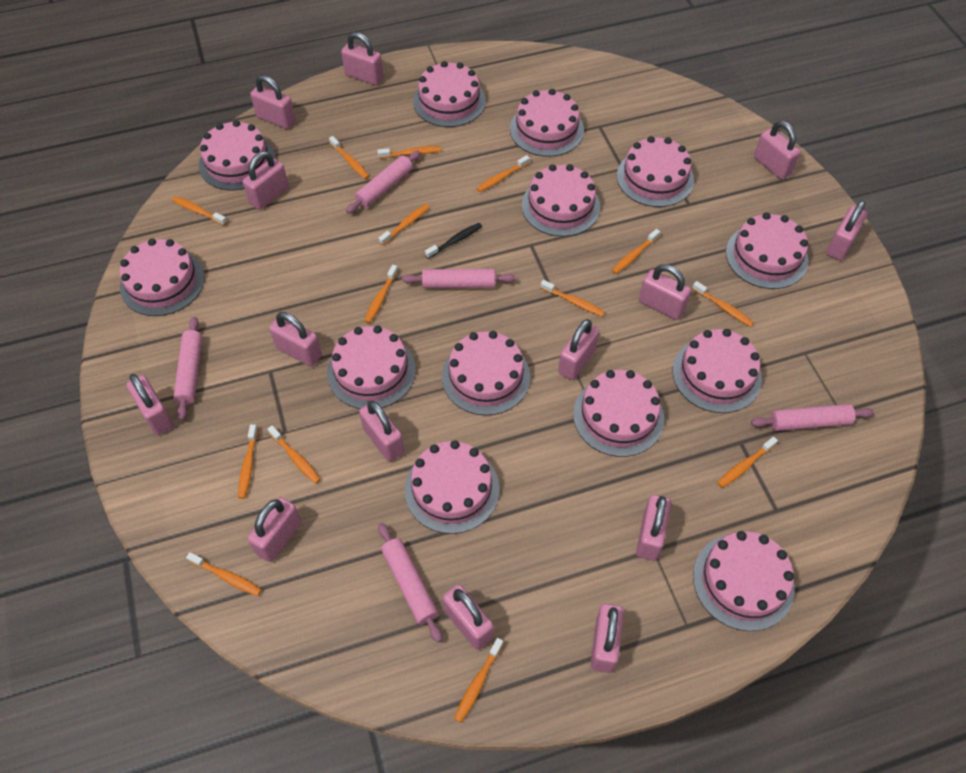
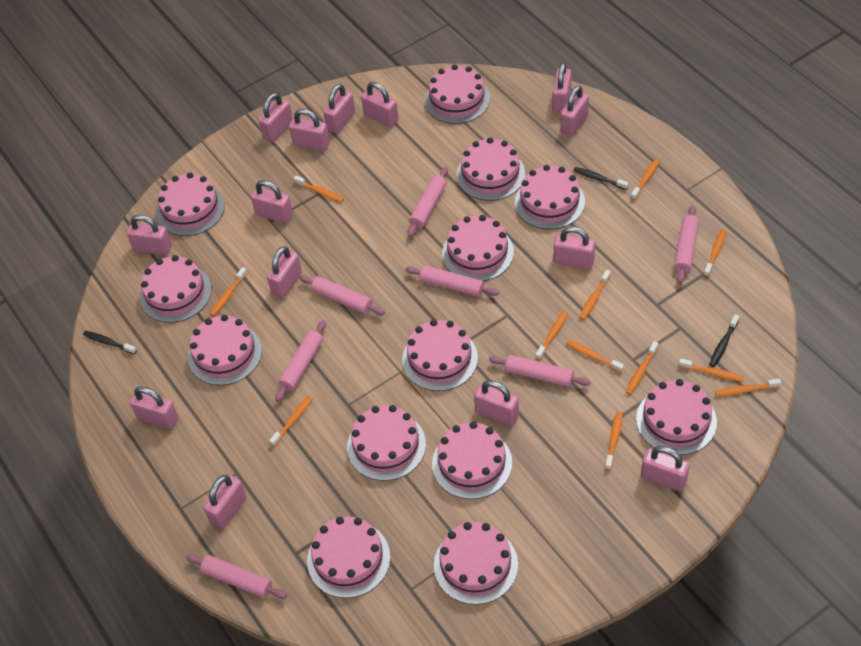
black toothbrush: 1 -> 3
orange toothbrush: 14 -> 12
pink rolling pin: 5 -> 7

